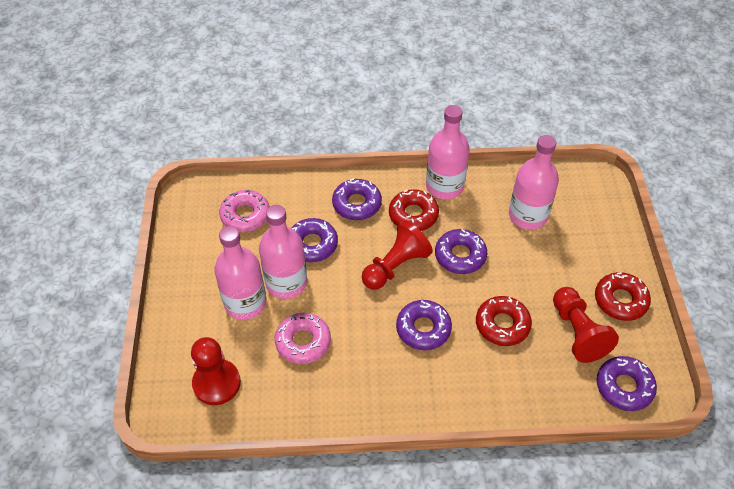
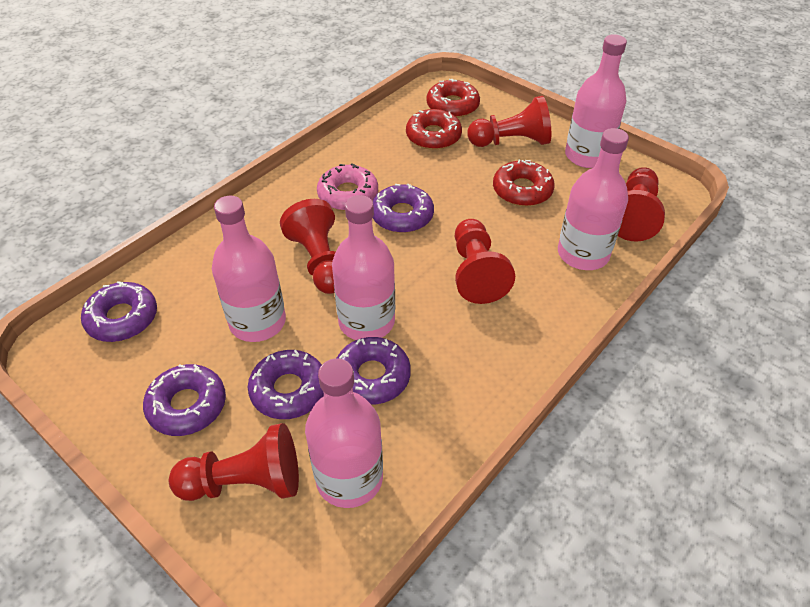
pink bottle: 4 -> 5
pink donut: 2 -> 1
red pawn: 3 -> 5

